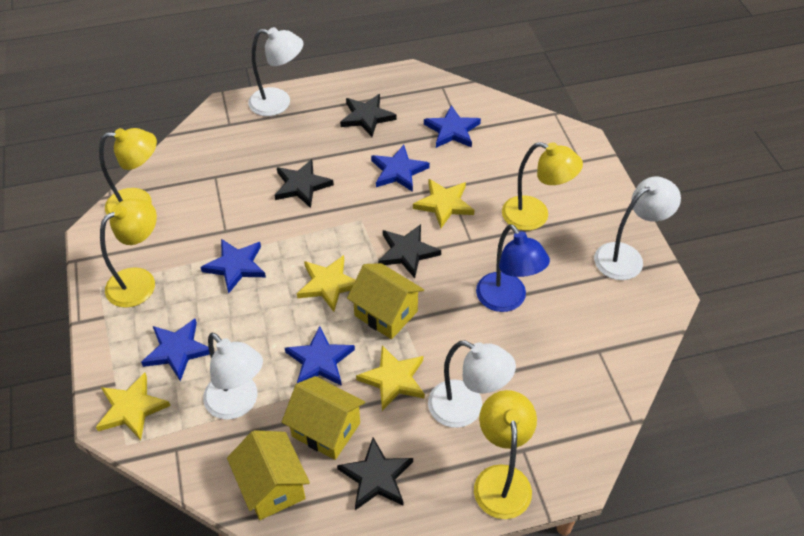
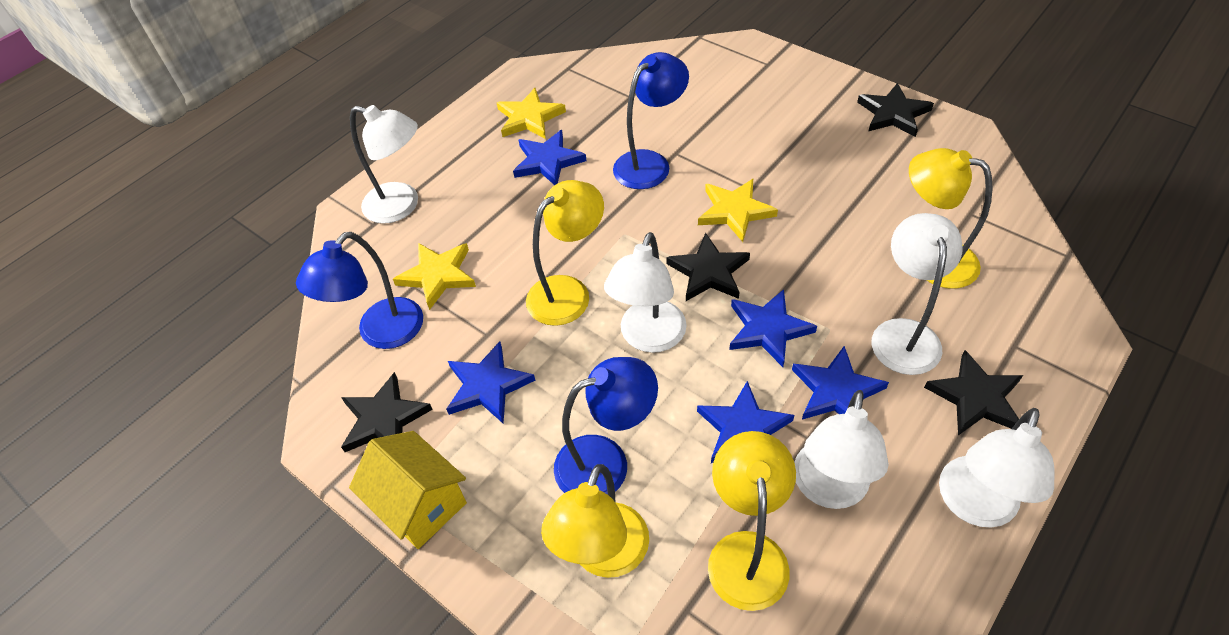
blue lamp: 1 -> 3
white lamp: 4 -> 5
yellow house: 3 -> 1
yellow star: 4 -> 3

